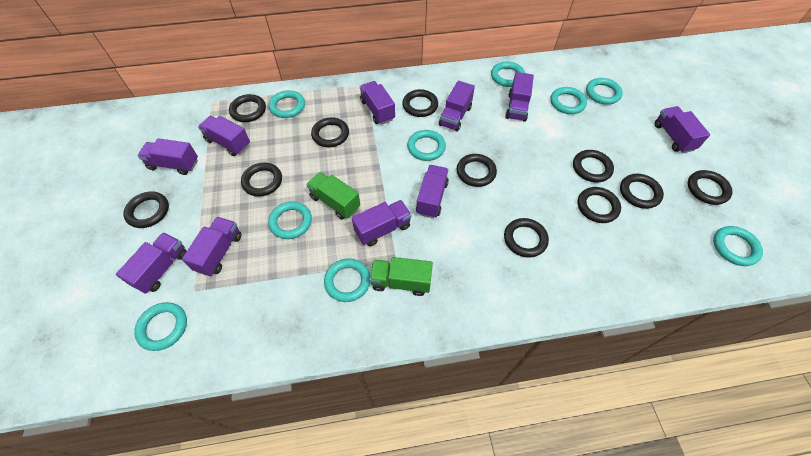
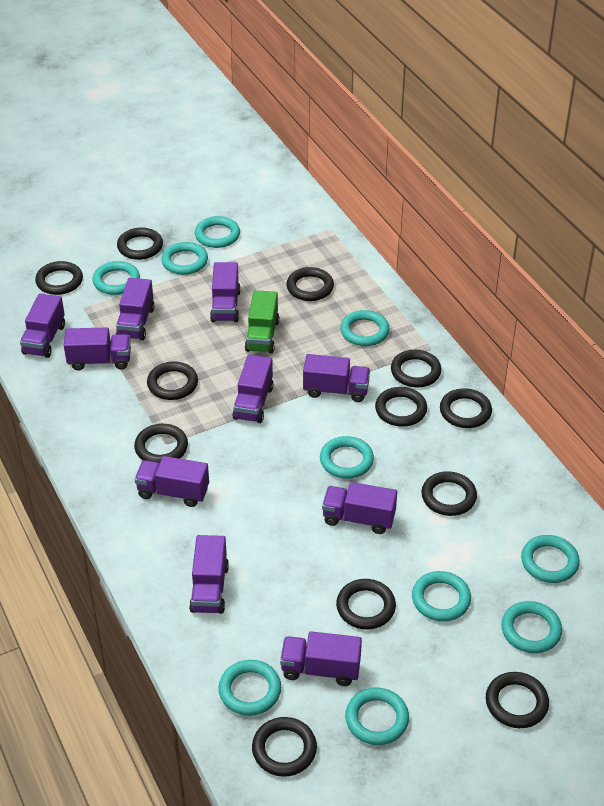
black ring: 11 -> 12
green truck: 2 -> 1
turquoise ring: 9 -> 10

